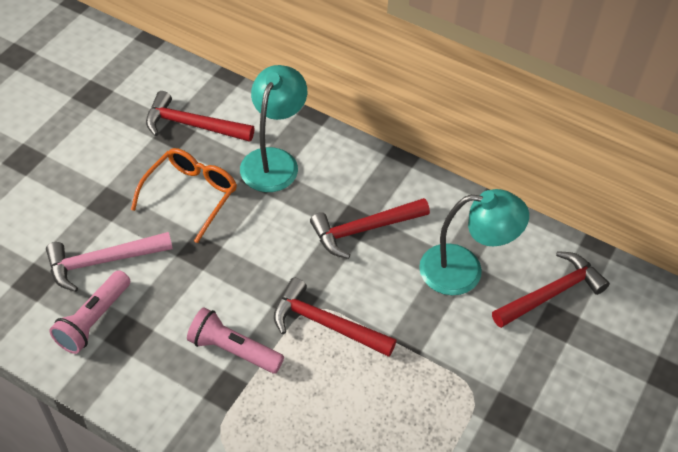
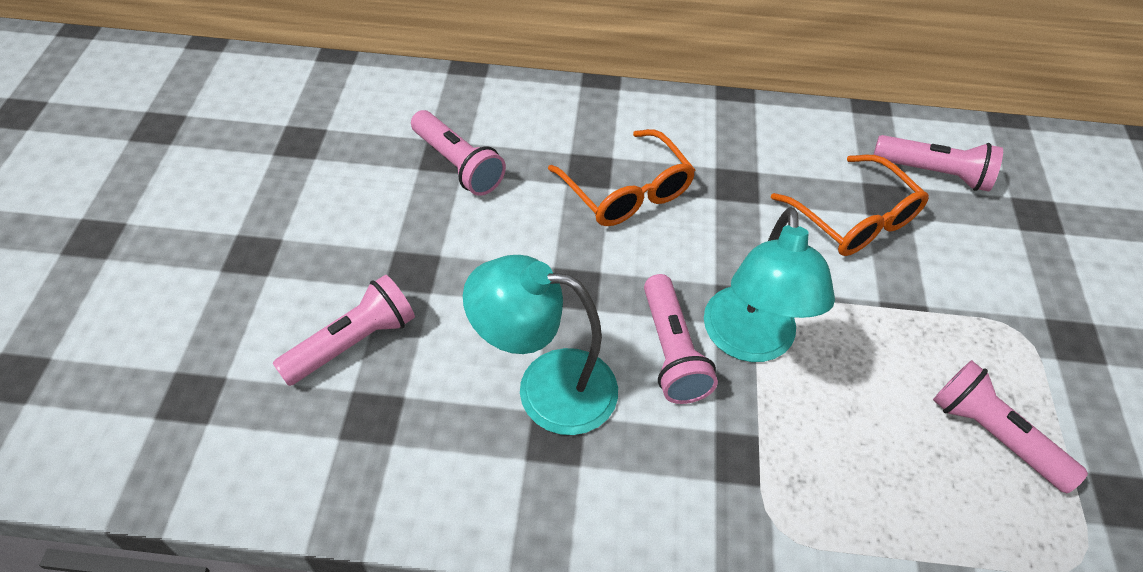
orange glasses: 1 -> 2
pink flashlight: 2 -> 5
pink hammer: 1 -> 0
red hammer: 4 -> 0

